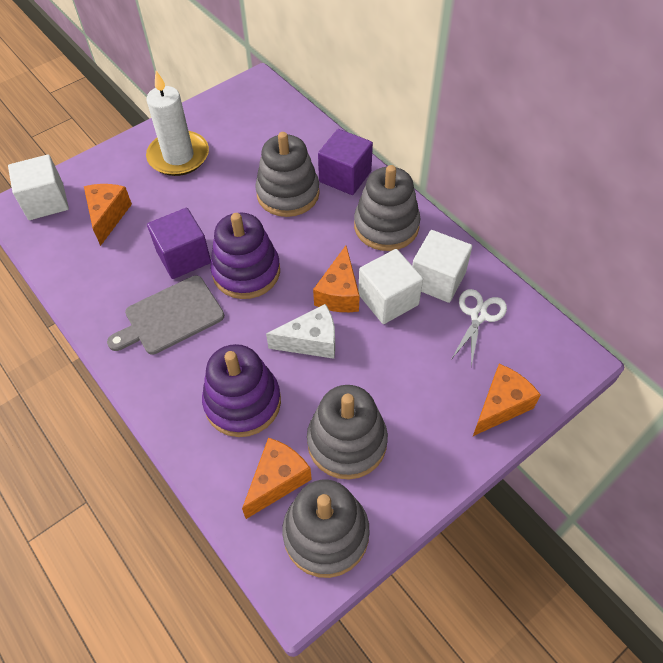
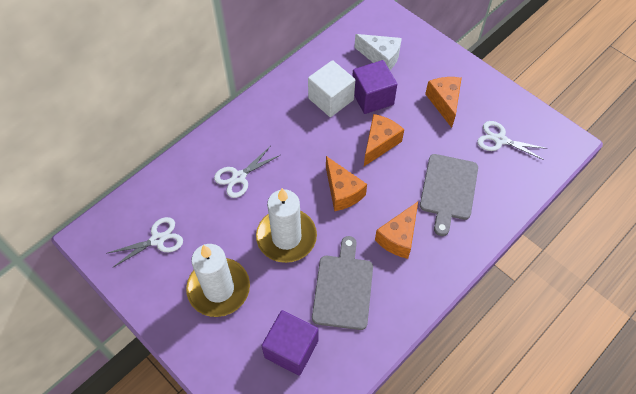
grey cutting board: 1 -> 2
grey stacking toy: 4 -> 0
purple stacking toy: 2 -> 0
white candle: 1 -> 2
white cube: 3 -> 1
white scissors: 1 -> 3

